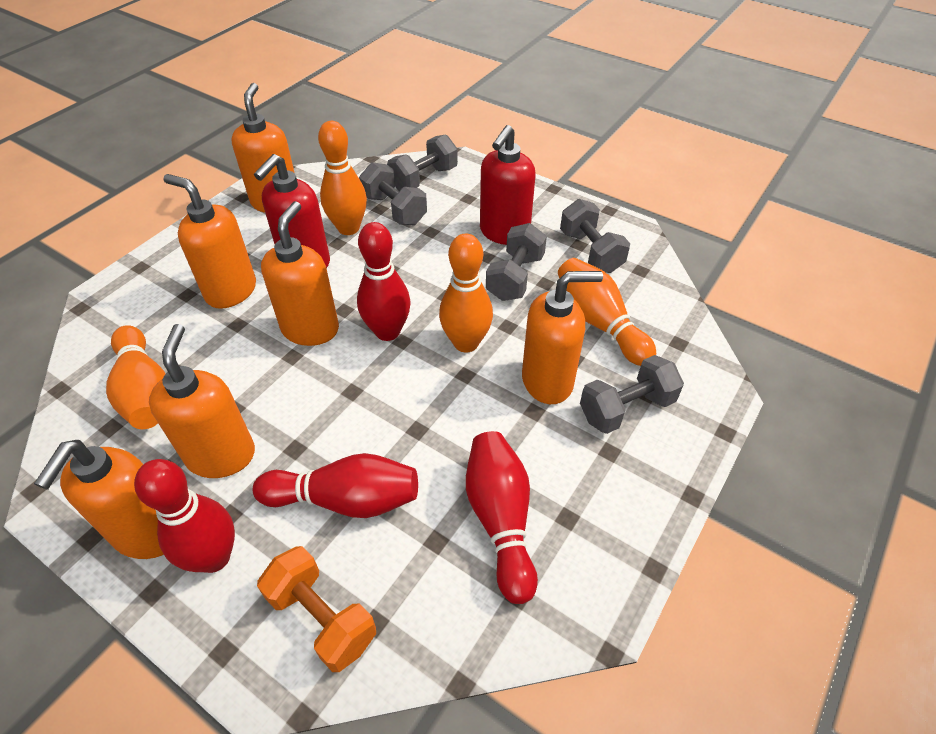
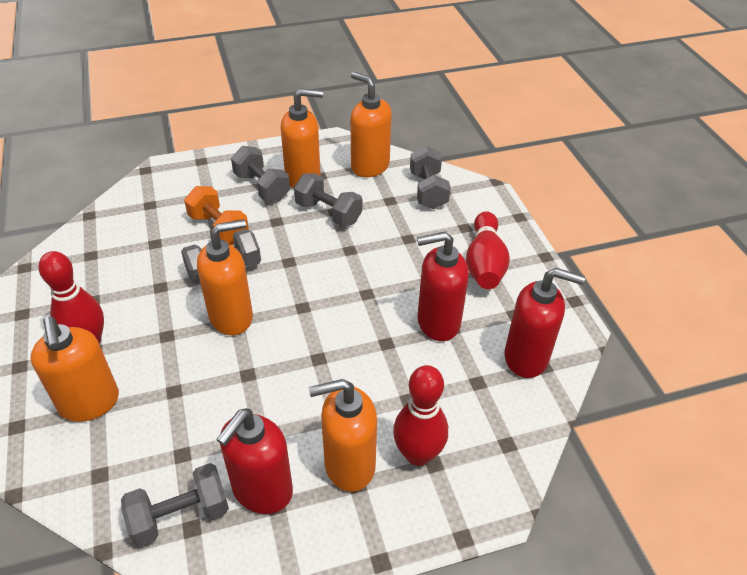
orange bowling pin: 4 -> 0
orange soap dispenser: 6 -> 5
red bowling pin: 4 -> 3
red soap dispenser: 2 -> 3

